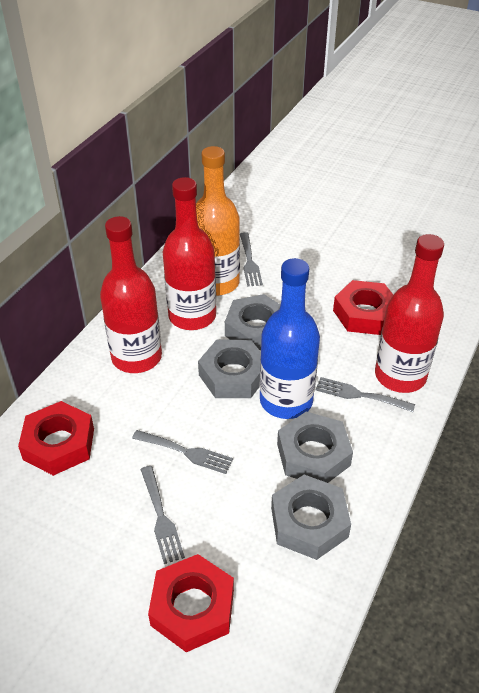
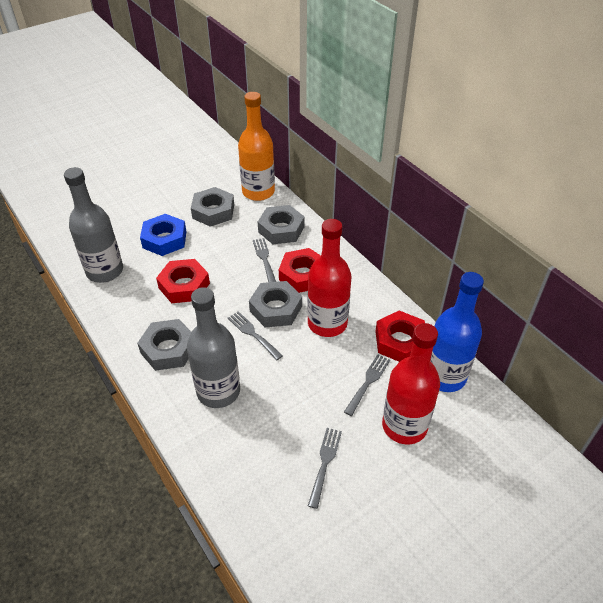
blue nut: 0 -> 1
grey bottle: 0 -> 2
red bottle: 3 -> 2

